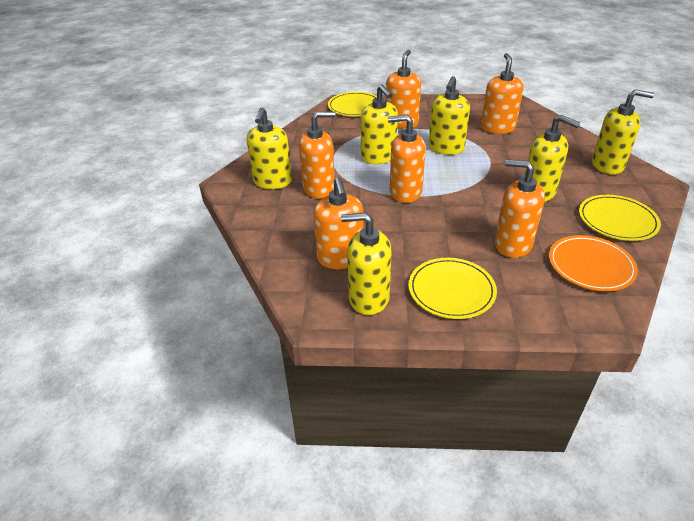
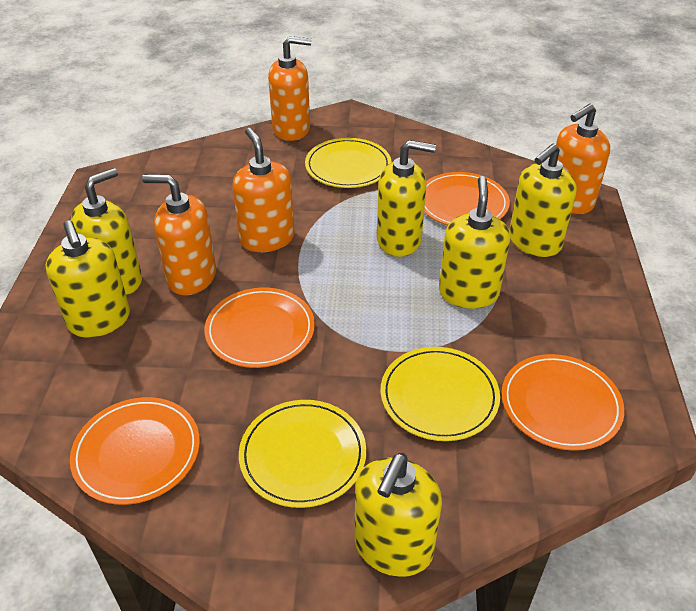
orange plate: 1 -> 4
orange soap dispenser: 6 -> 4

